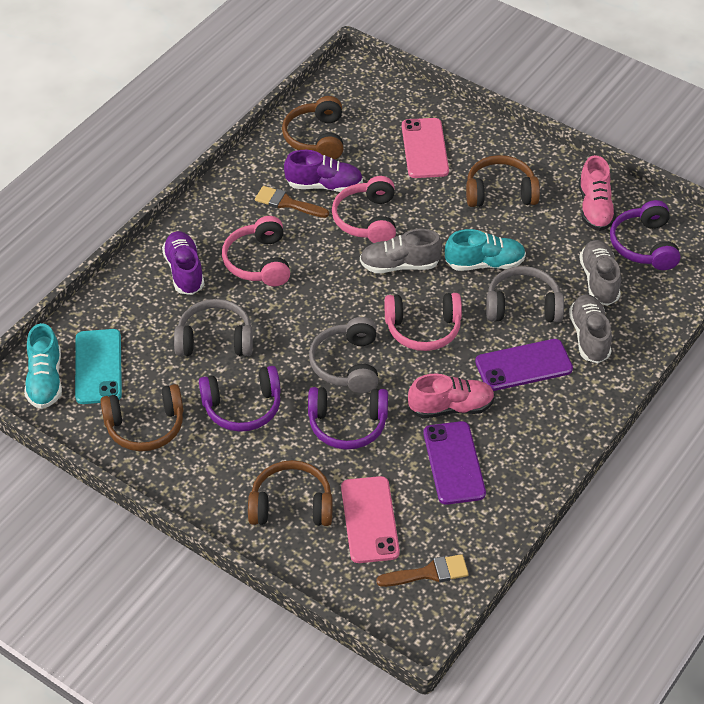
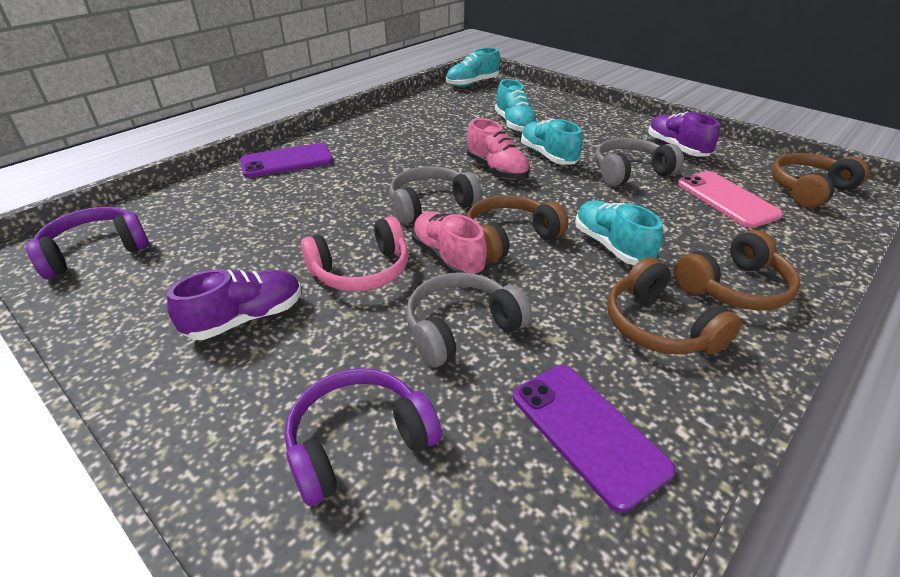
brown brush: 2 -> 0
grey shoe: 3 -> 0
pink headphones: 3 -> 1
pink phone: 2 -> 1
purple headphones: 3 -> 2
turquoise phone: 1 -> 0
turquoise shoe: 2 -> 4

